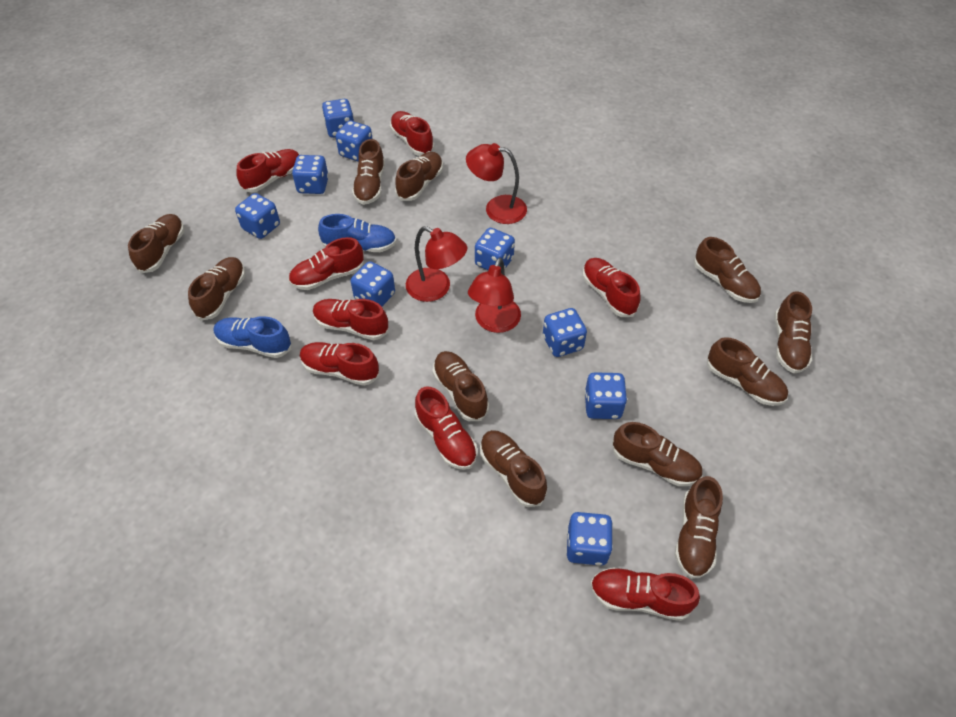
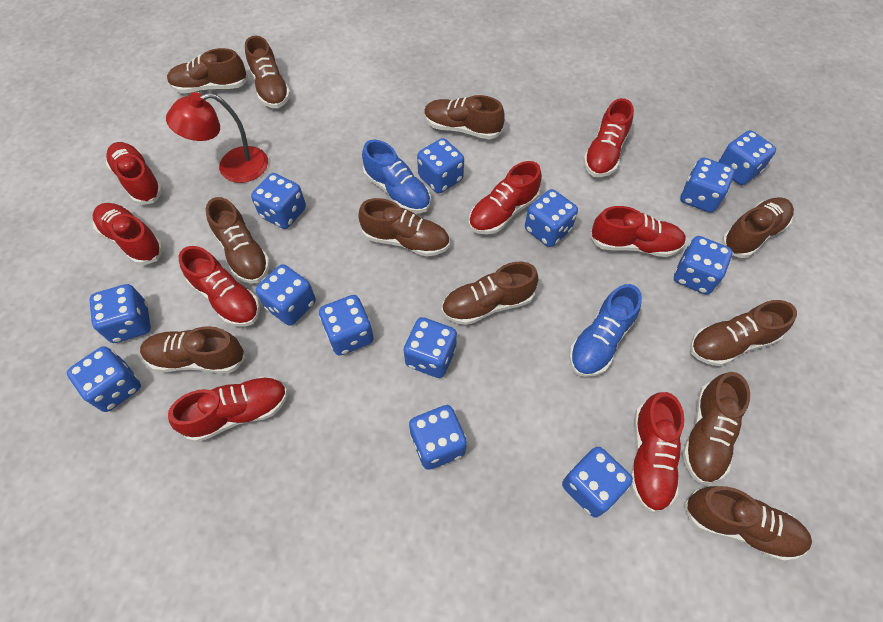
blue dice: 9 -> 13
red lamp: 3 -> 1

